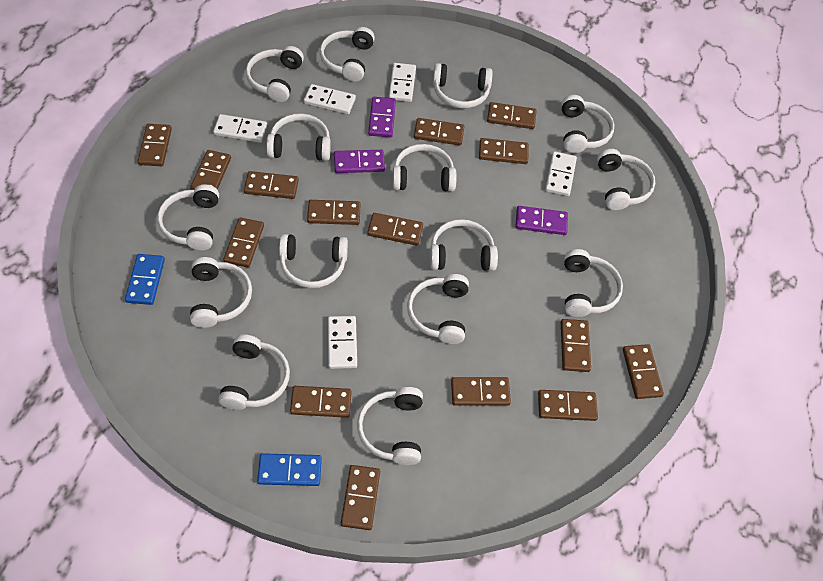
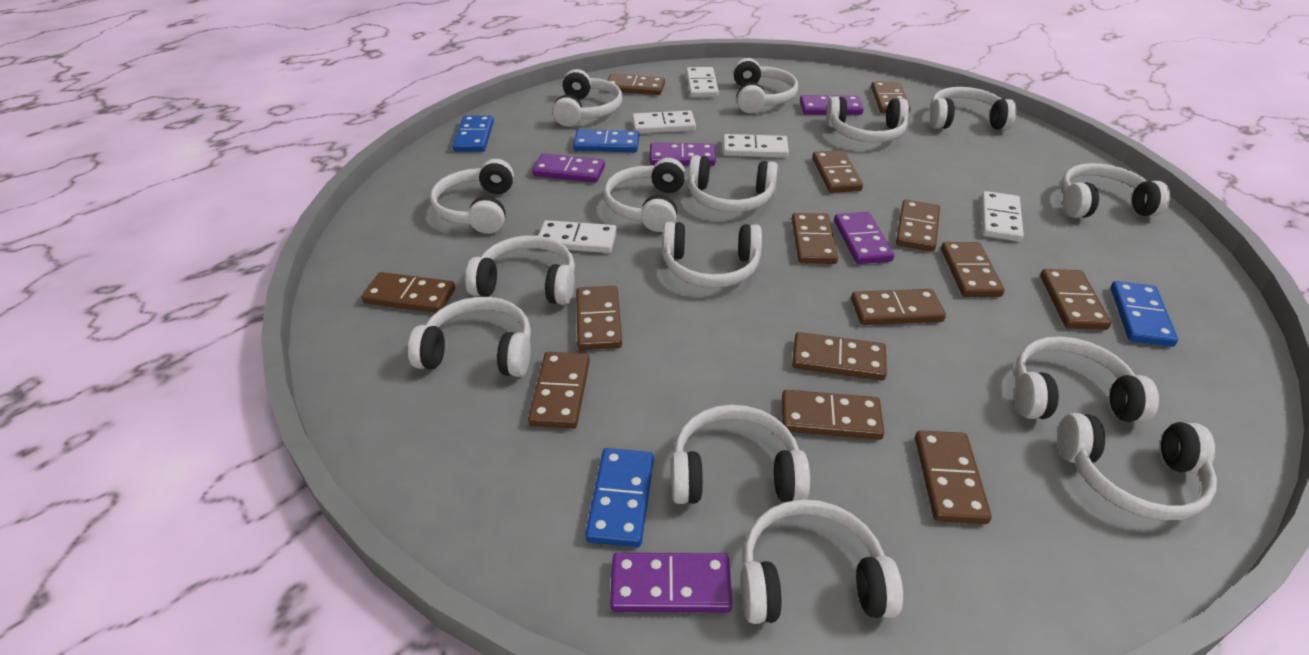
blue domino: 2 -> 4
brown domino: 15 -> 14
purple domino: 3 -> 5

